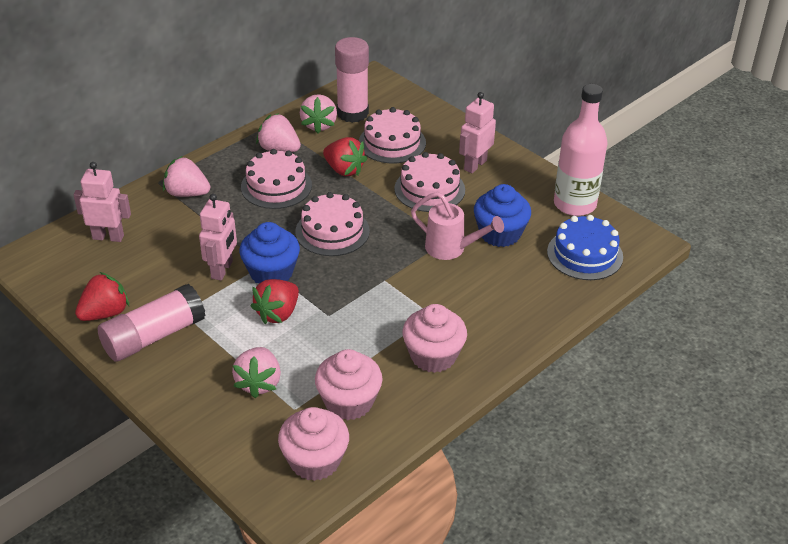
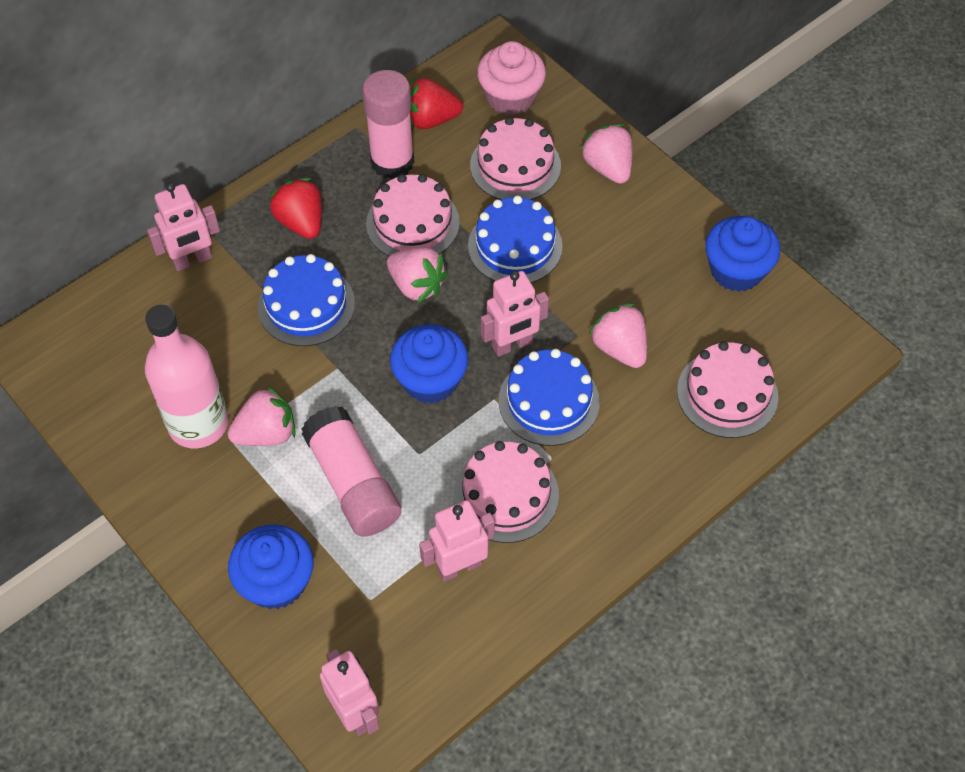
blue cake: 1 -> 3
blue cupcake: 2 -> 3
pink cupcake: 3 -> 1
pink robot: 3 -> 4
pink watering can: 1 -> 0
red strawberry: 3 -> 2

